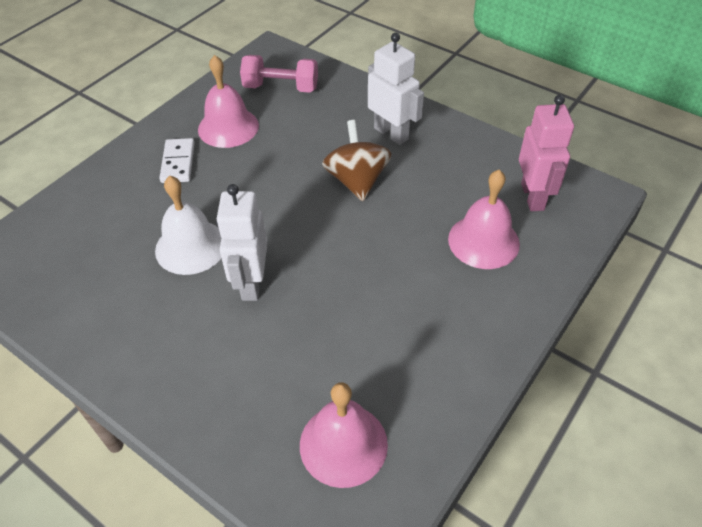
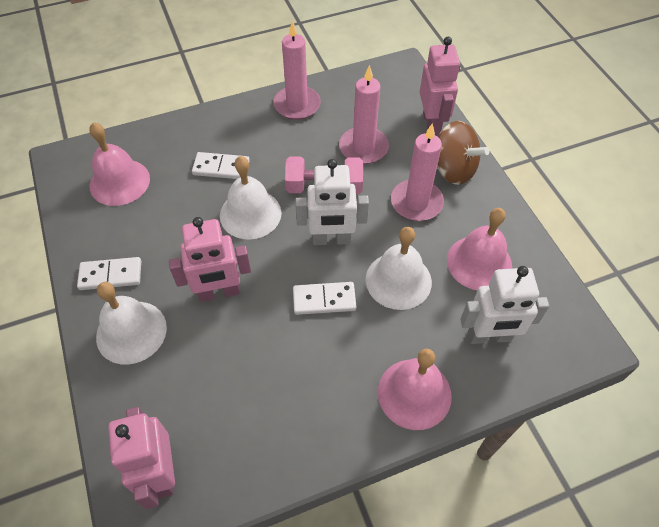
pink candle: 0 -> 3
pink robot: 1 -> 3
white bell: 1 -> 3
white domino: 1 -> 3

